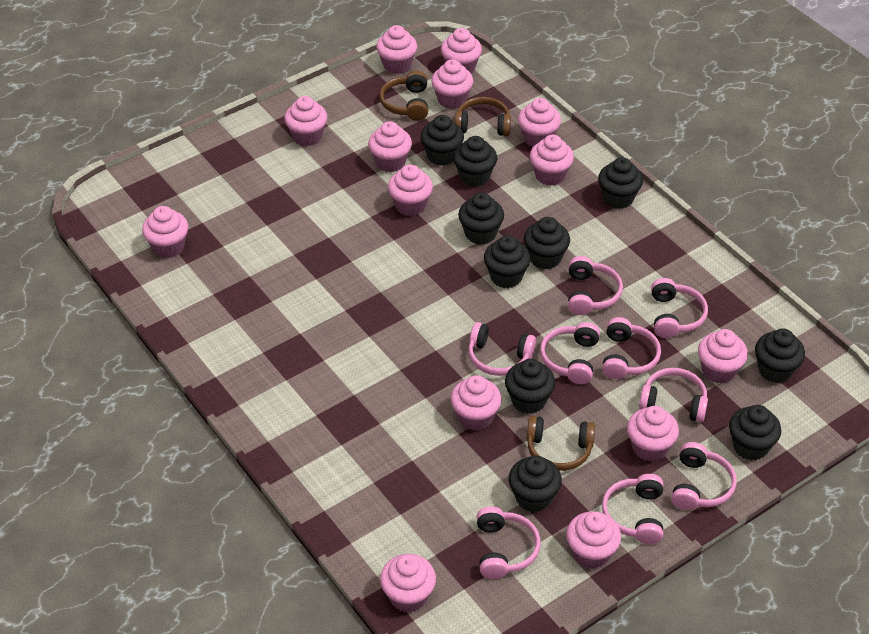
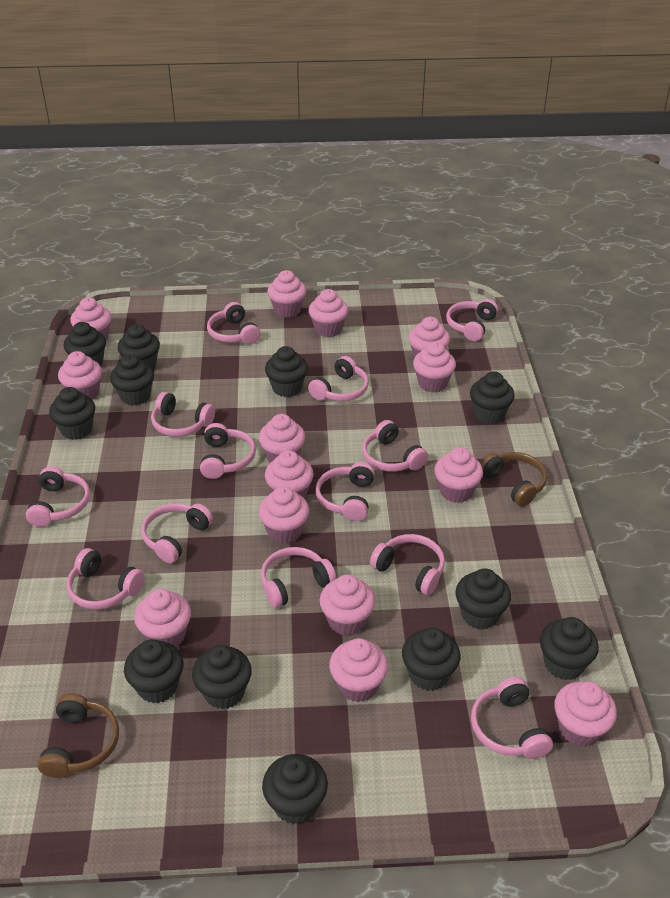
black cupcake: 10 -> 12
brown headphones: 3 -> 2
pink headphones: 9 -> 13

